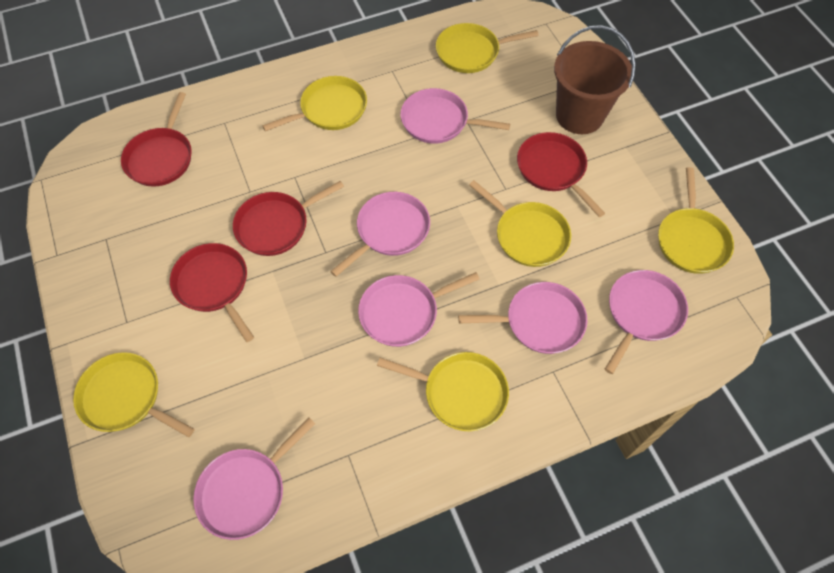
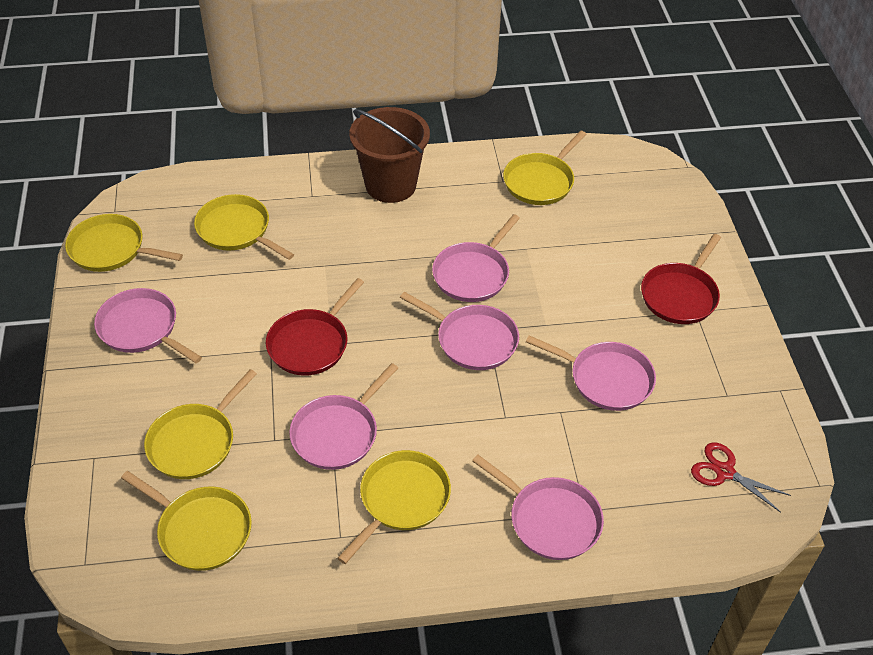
red pan: 4 -> 2
red scissors: 0 -> 1

